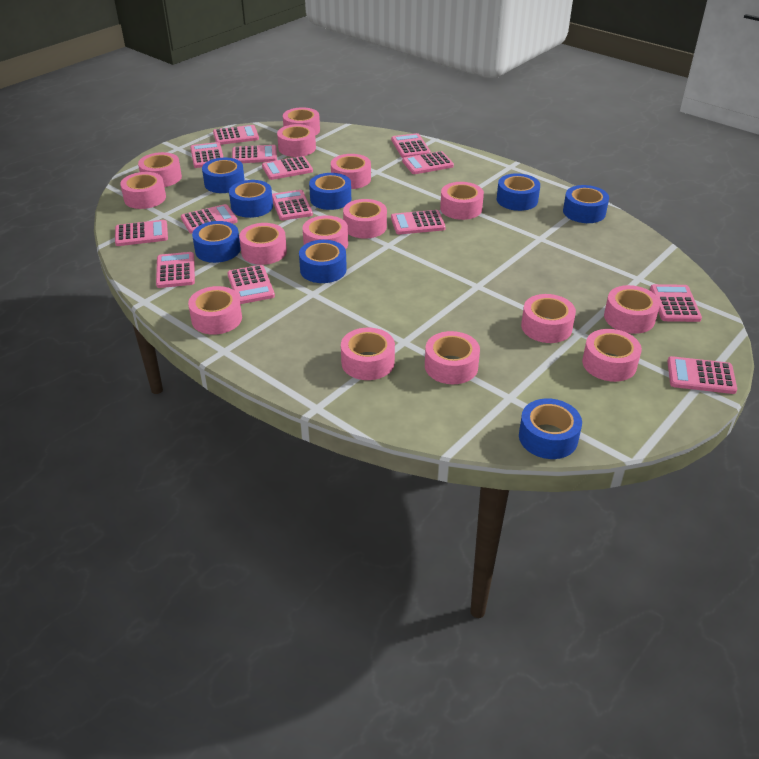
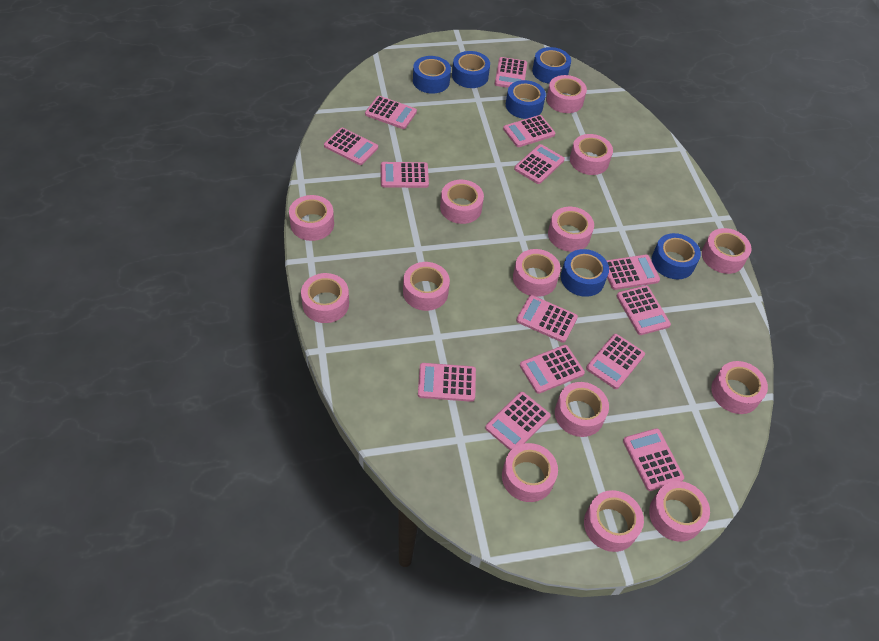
blue tape: 8 -> 6
pink tape: 15 -> 14

